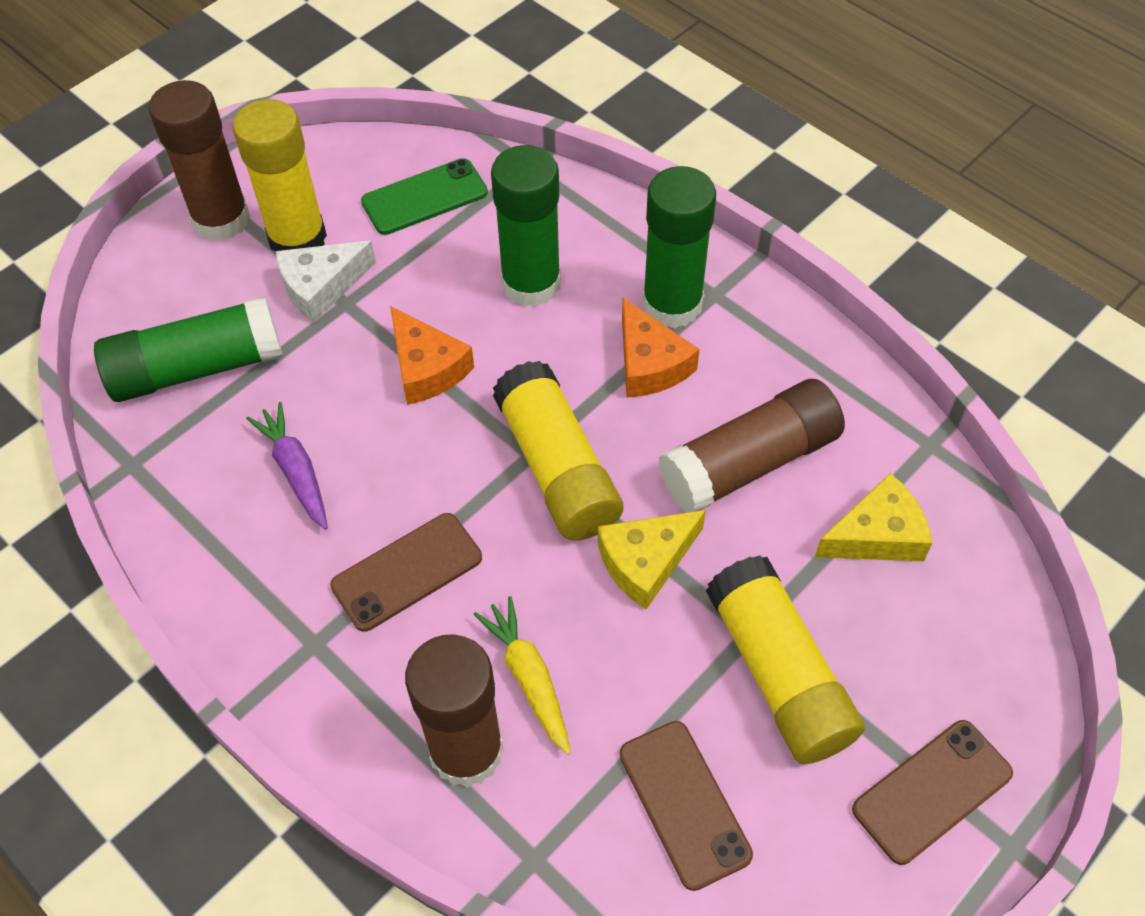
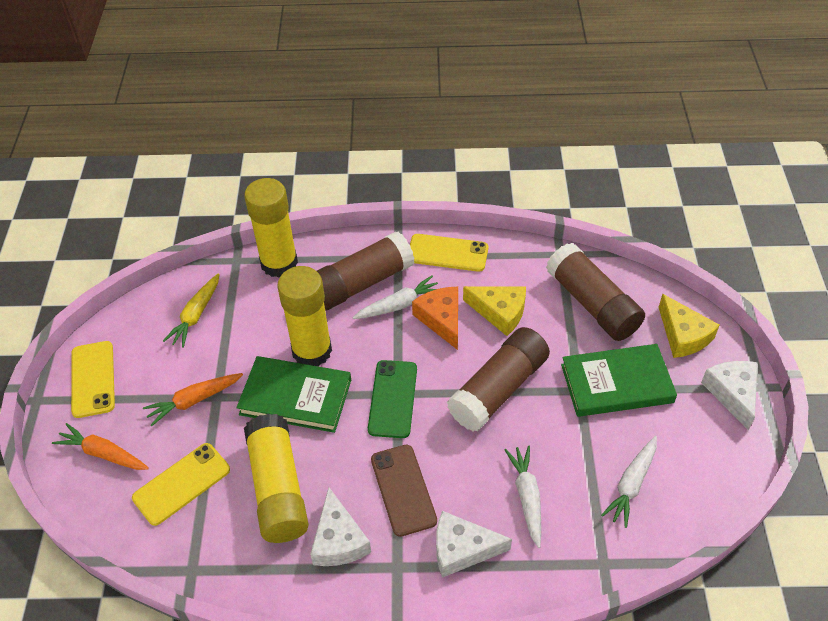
brown phone: 3 -> 1
green book: 0 -> 2
green glue stick: 3 -> 0
orange carrot: 0 -> 2
orange cheese: 2 -> 1
purple carrot: 1 -> 0
white carrot: 0 -> 3
white cheese: 1 -> 3
yellow phone: 0 -> 3

